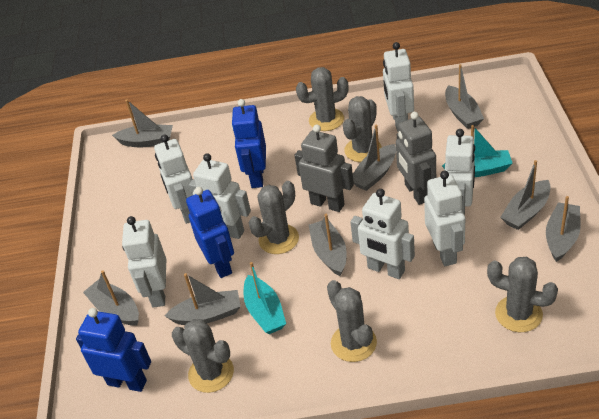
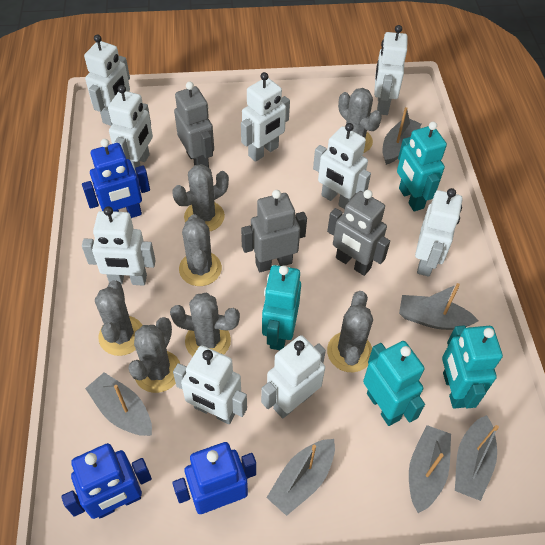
grey boat: 8 -> 6
grey cactus: 6 -> 7
grey robot: 2 -> 3
turquoise boat: 2 -> 0
turquoise robot: 0 -> 4
white robot: 7 -> 9

